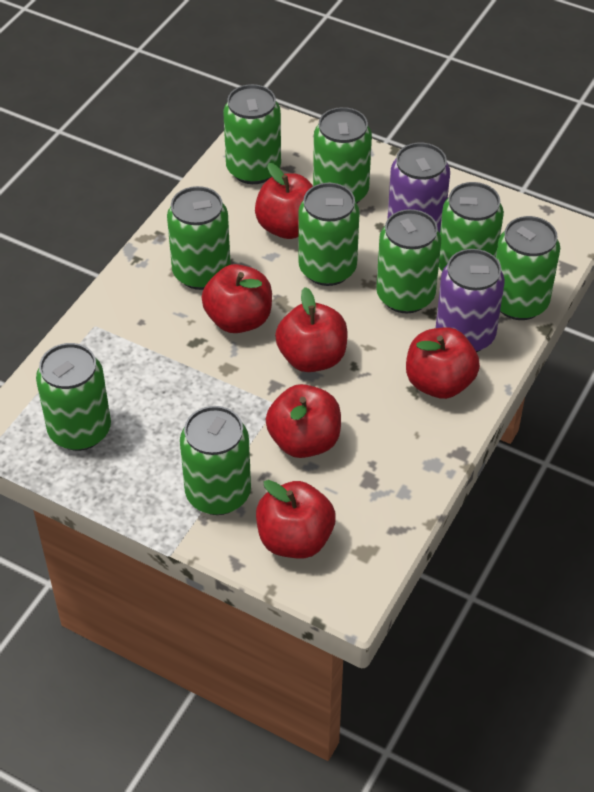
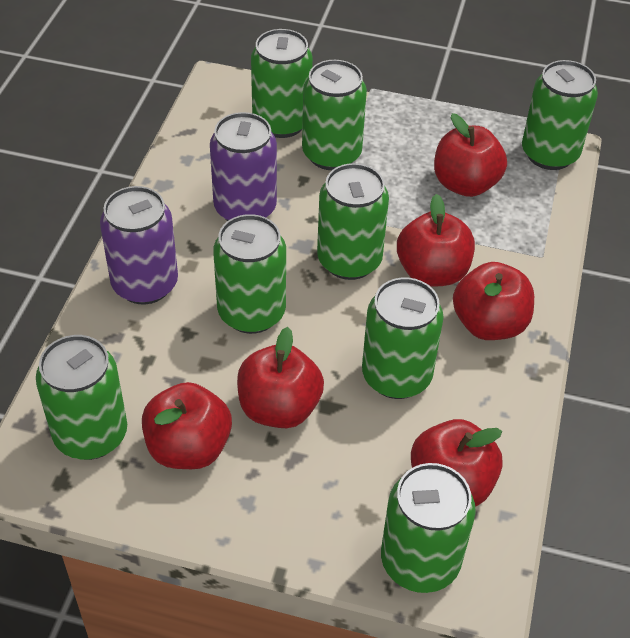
green can: 9 -> 8

